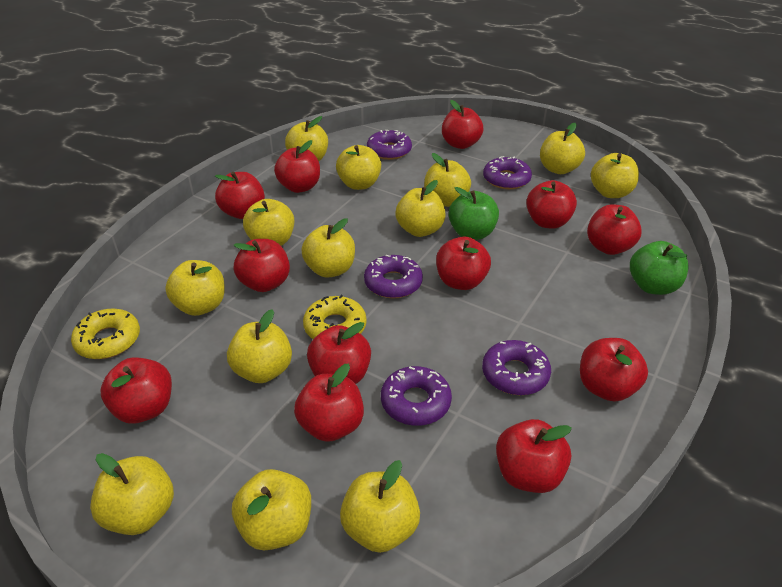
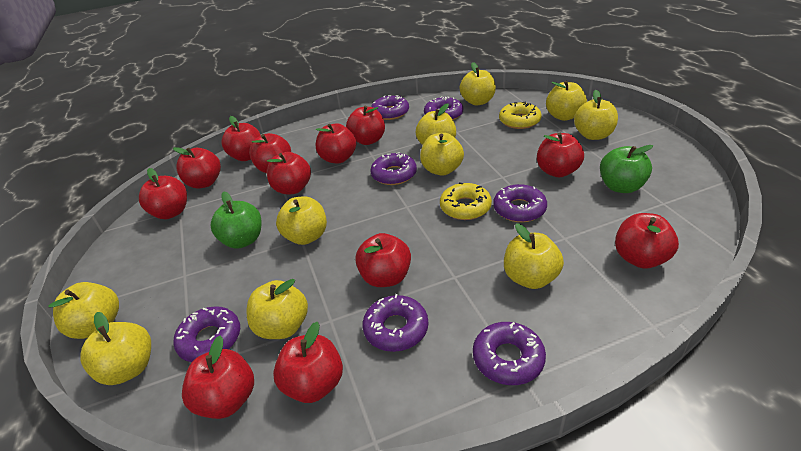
purple donut: 5 -> 7
yellow apple: 13 -> 10

